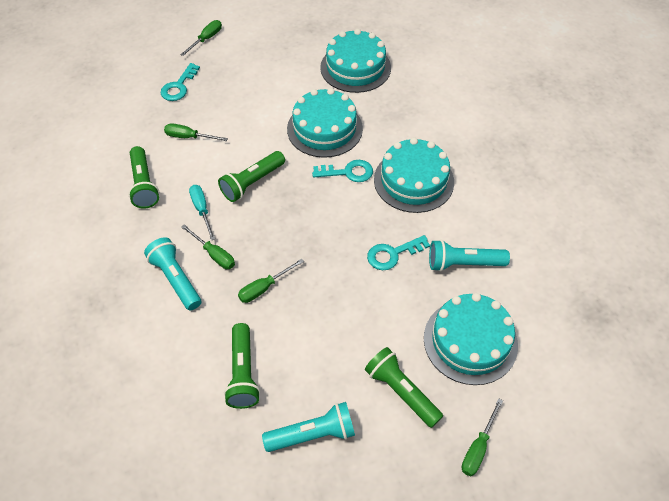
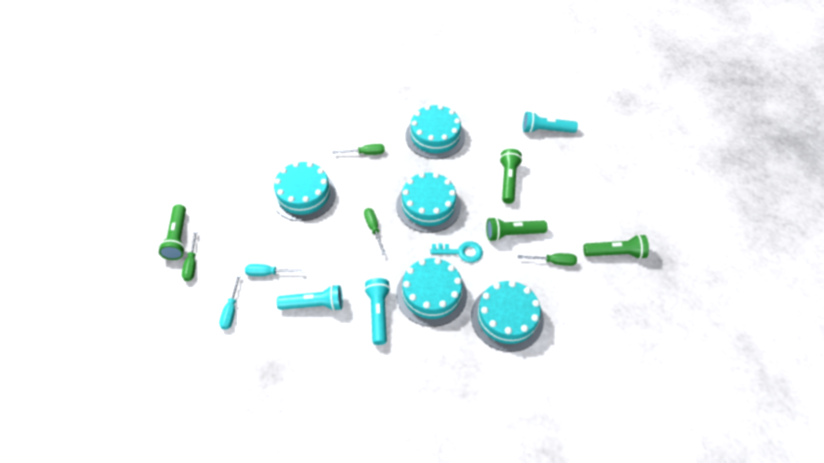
green screwdriver: 5 -> 4
turquoise cake: 4 -> 5
turquoise key: 3 -> 1
turquoise screwdriver: 1 -> 2

